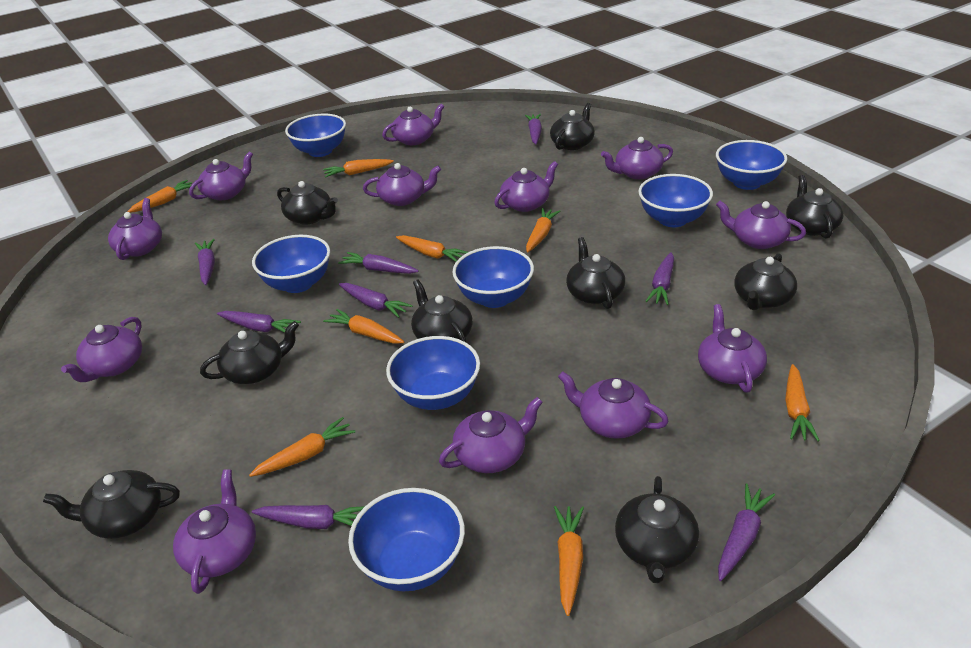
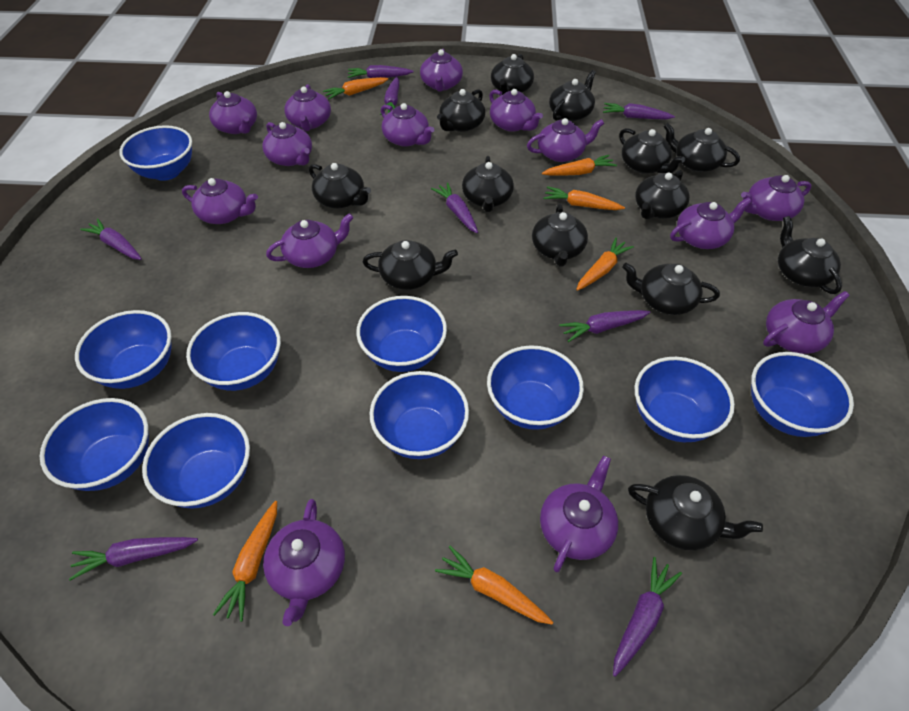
black teapot: 9 -> 13
blue bowl: 7 -> 10
orange carrot: 8 -> 6
purple teapot: 12 -> 14

